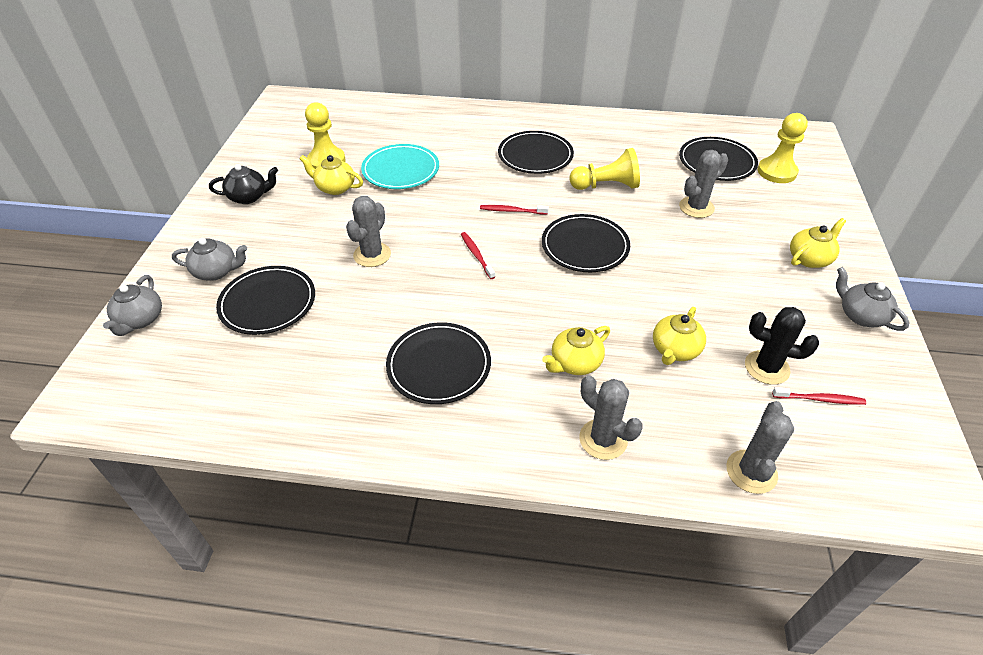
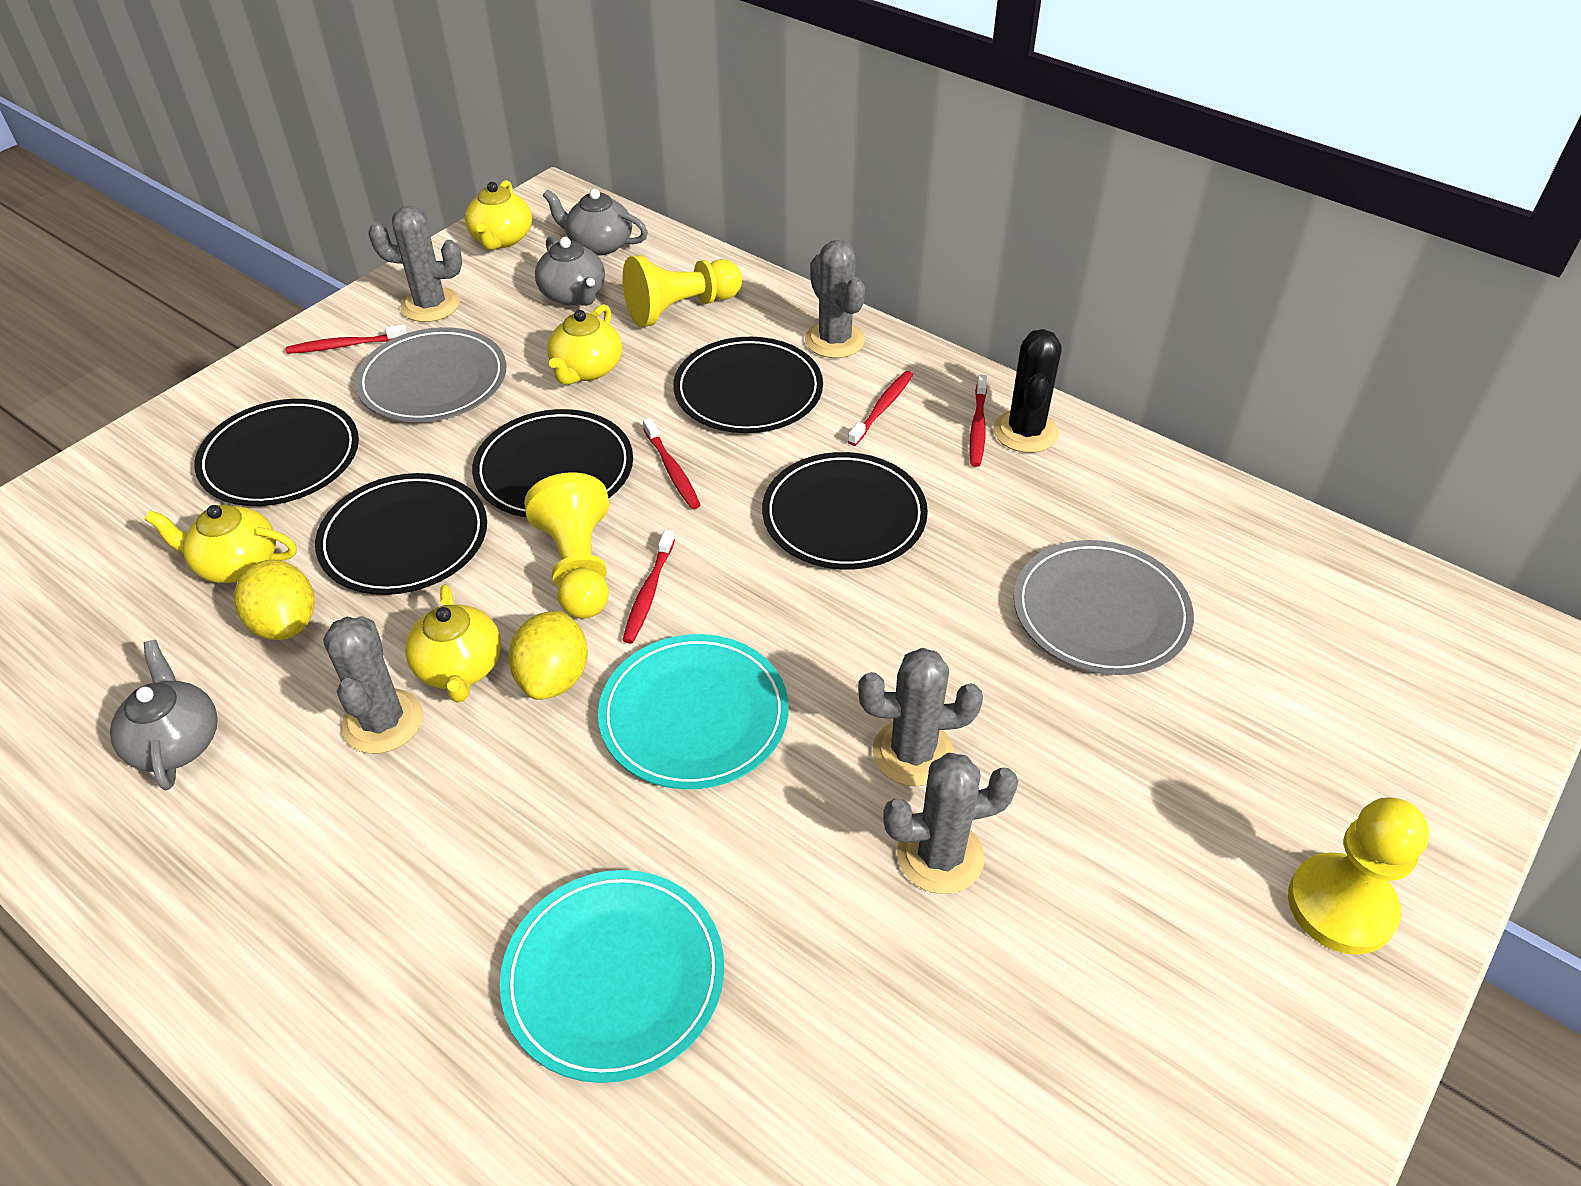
black teapot: 1 -> 0
grey cactus: 4 -> 5
grey plate: 0 -> 2
red toothbrush: 3 -> 5
turquoise plate: 1 -> 2
yellow lemon: 0 -> 2

